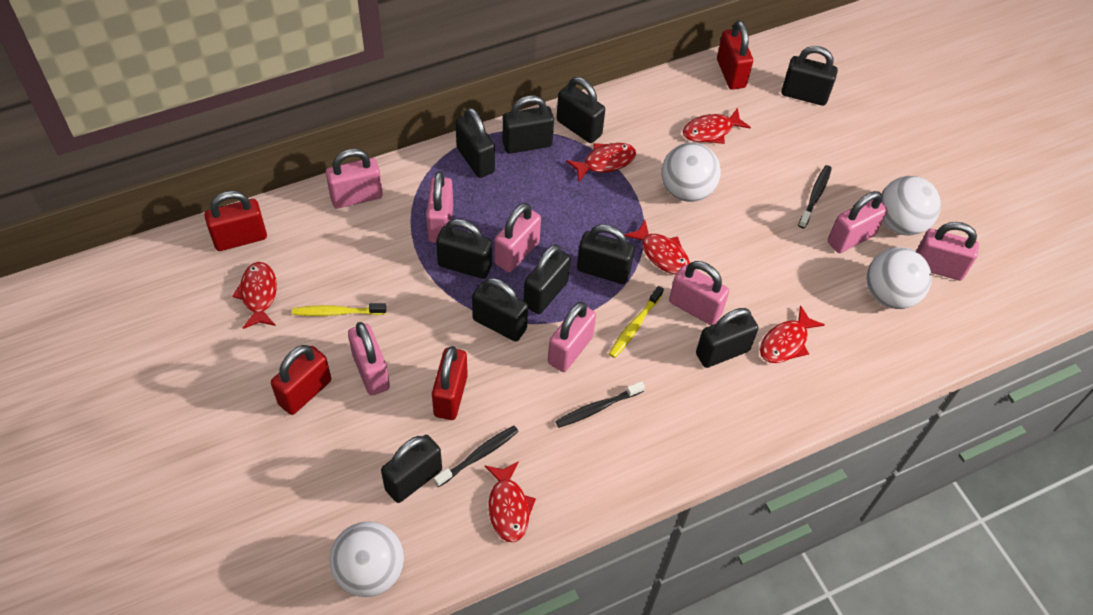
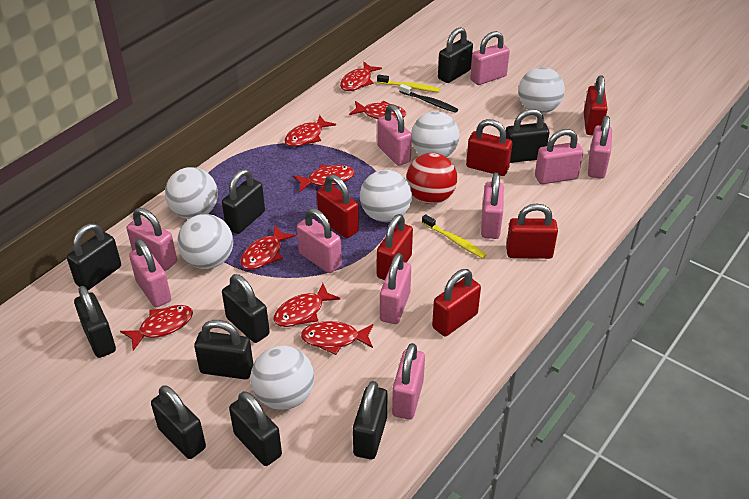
black toothbrush: 3 -> 1
pink padlock: 8 -> 10
red ball: 0 -> 1
red fish: 6 -> 8
red padlock: 4 -> 6
white ball: 4 -> 6

